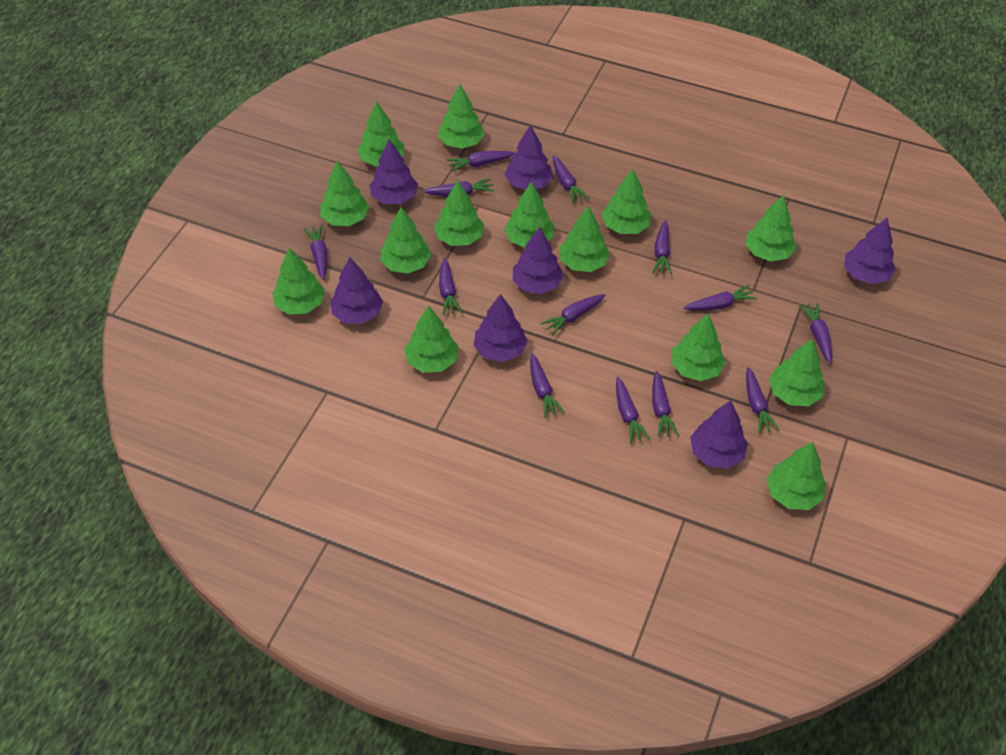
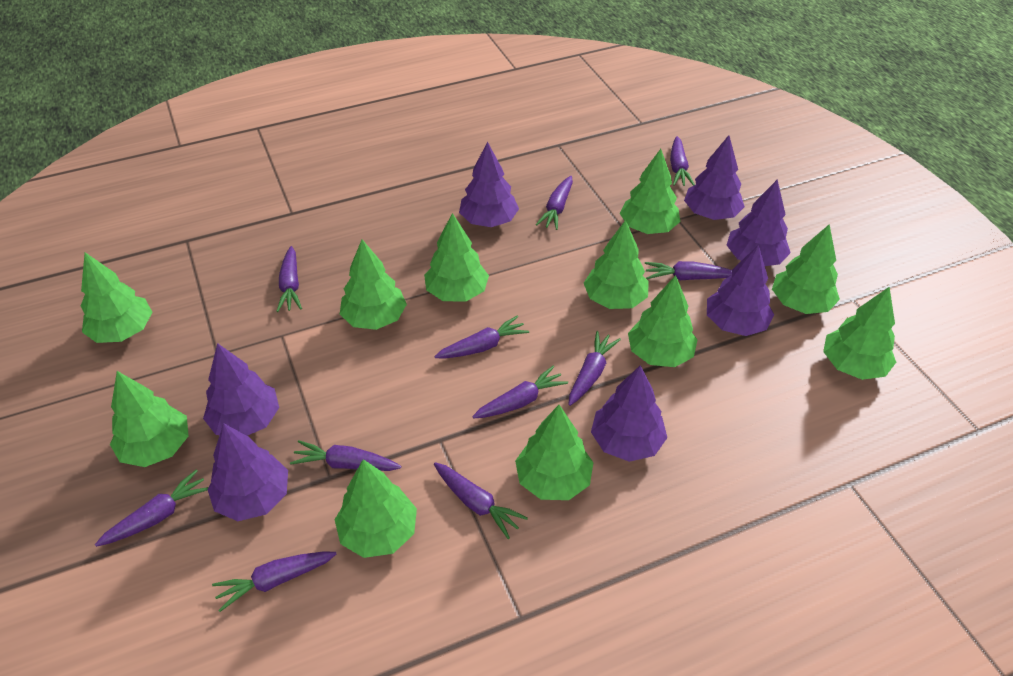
green tree: 14 -> 11
purple carrot: 13 -> 11

